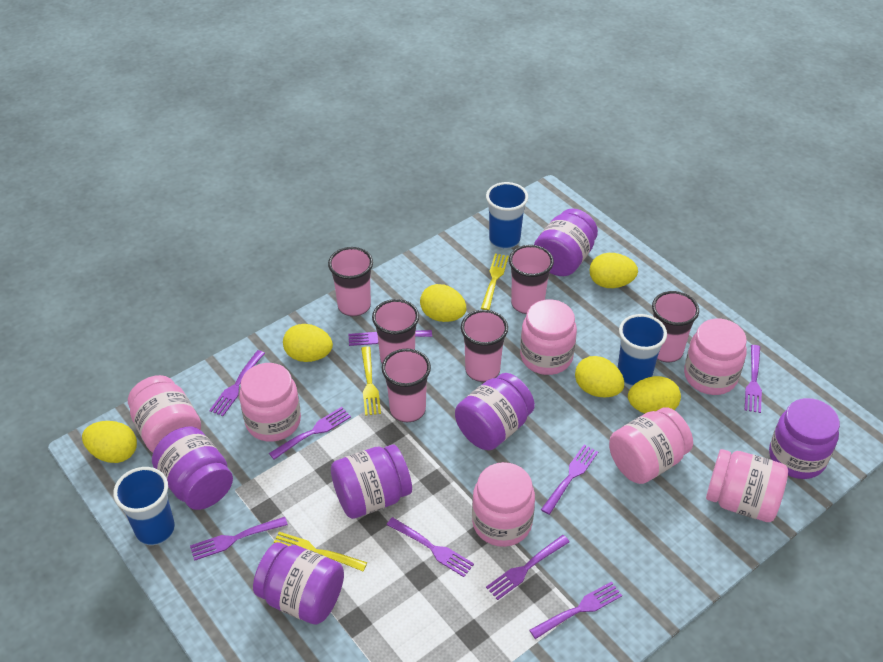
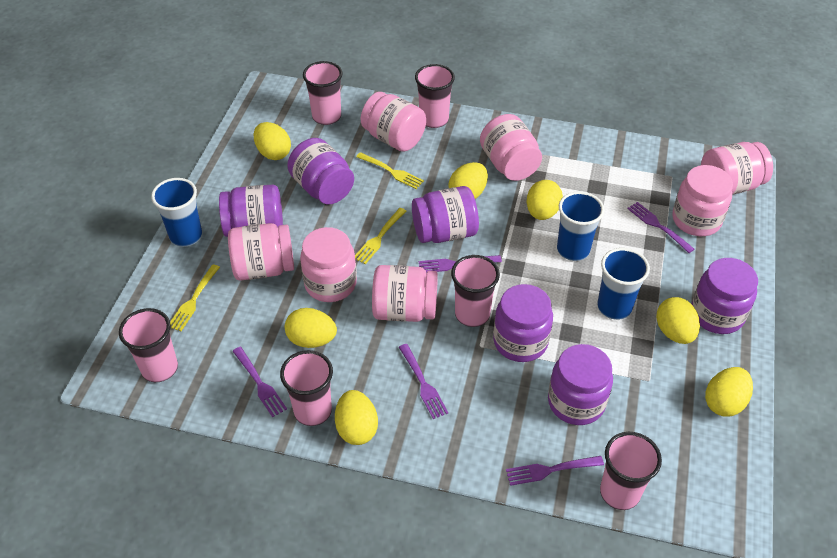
purple fork: 9 -> 5
yellow egg: 6 -> 7

